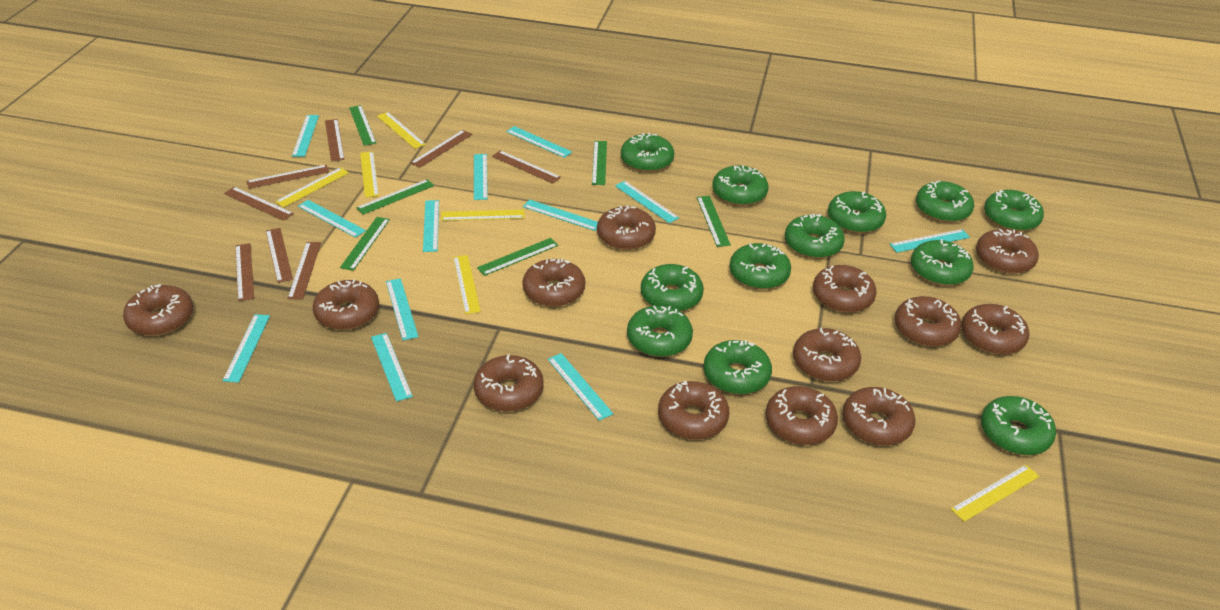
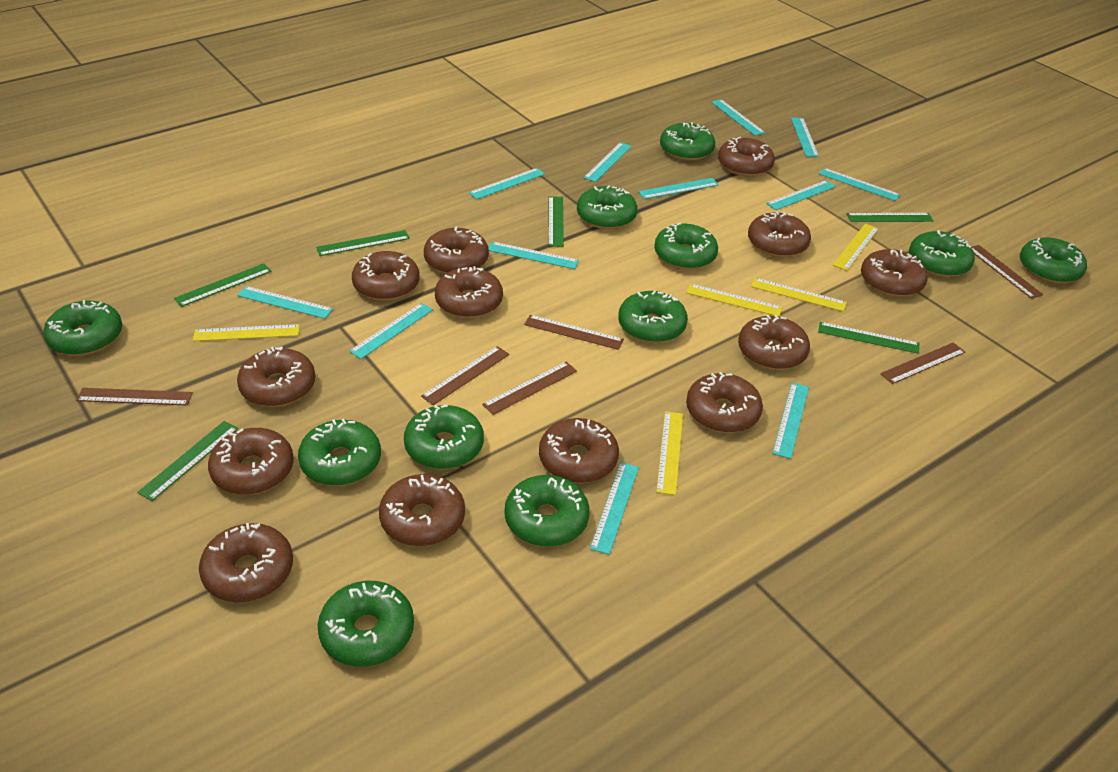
brown ruler: 8 -> 6
green donut: 12 -> 11
yellow ruler: 6 -> 5

